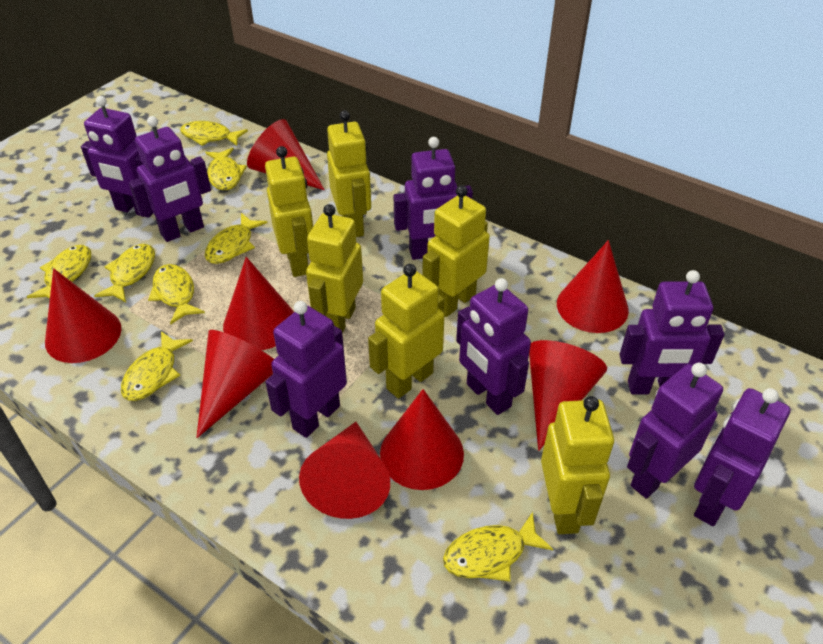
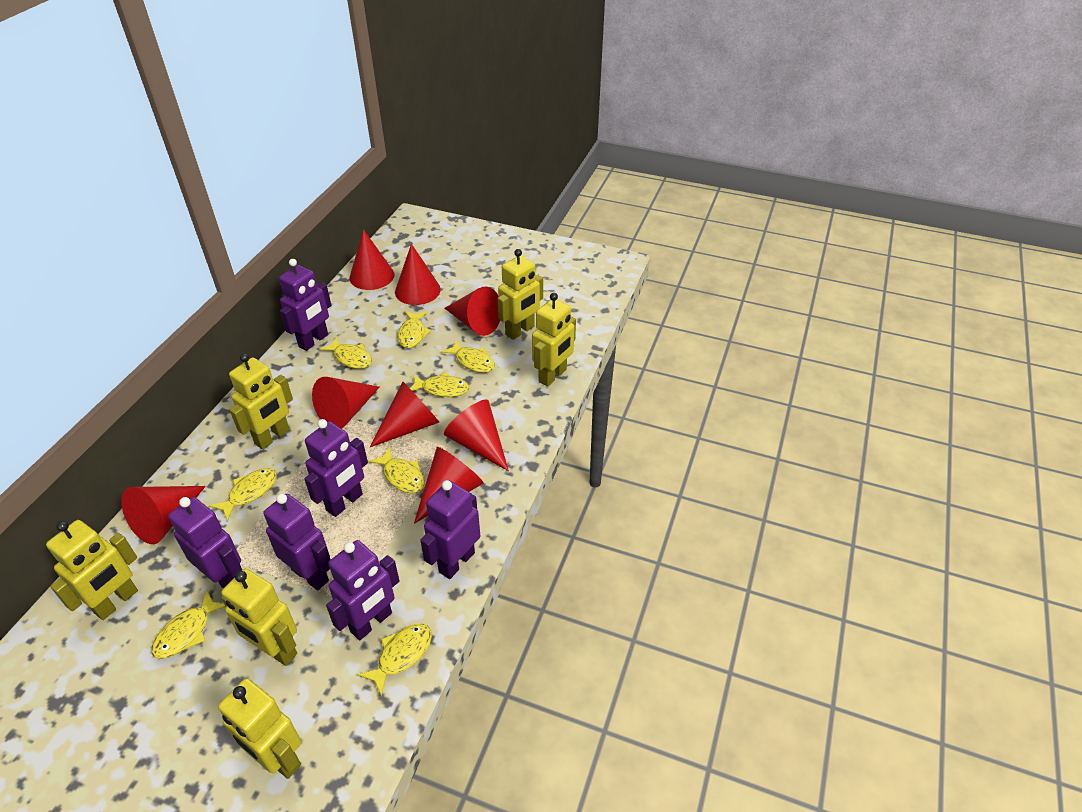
purple robot: 8 -> 6

